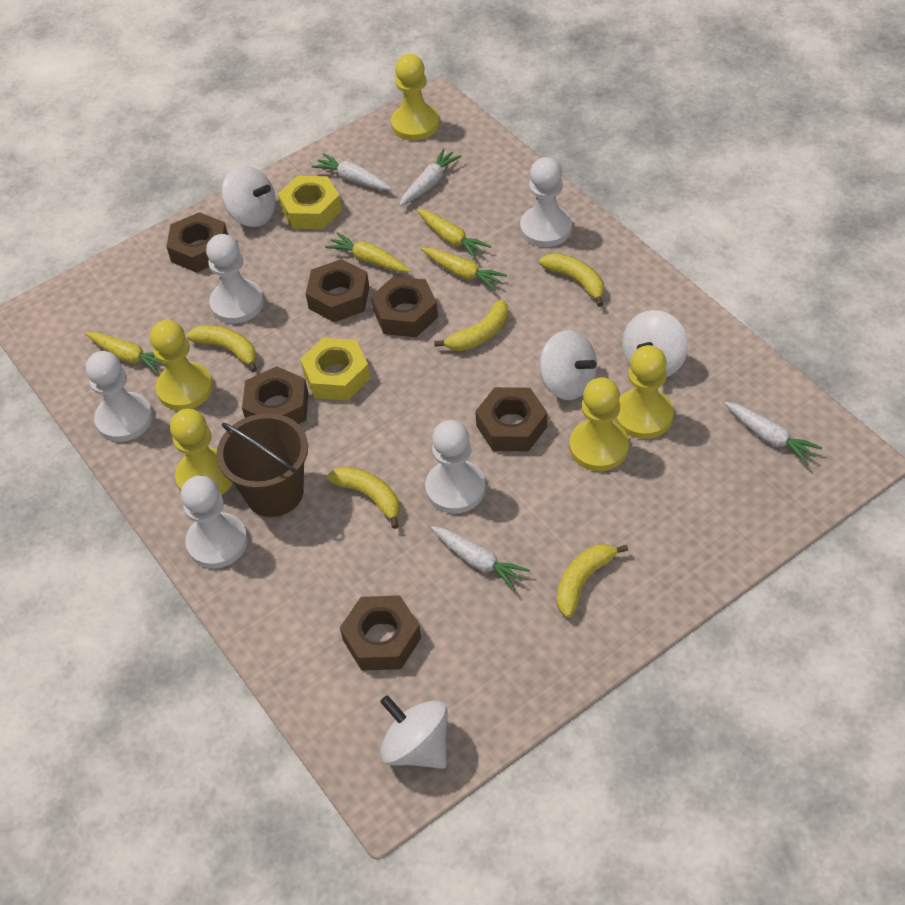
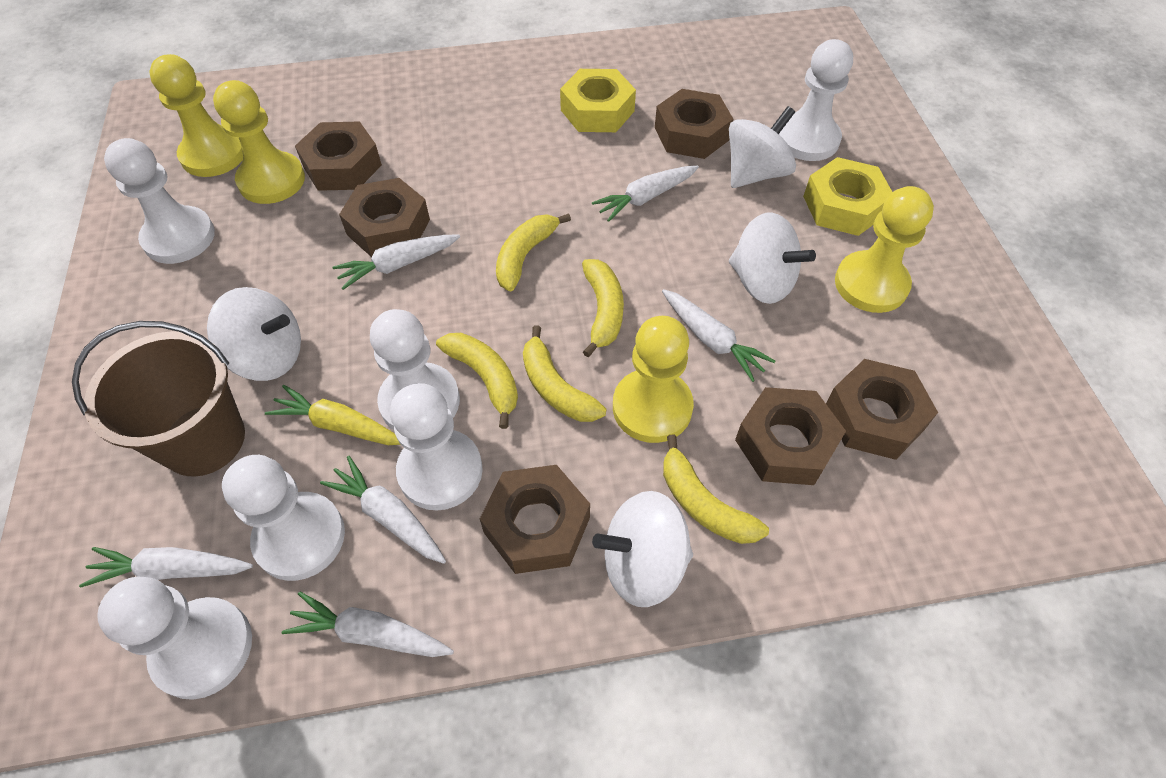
white carrot: 4 -> 6
white pawn: 5 -> 6
yellow carrot: 4 -> 1
yellow pawn: 5 -> 4

